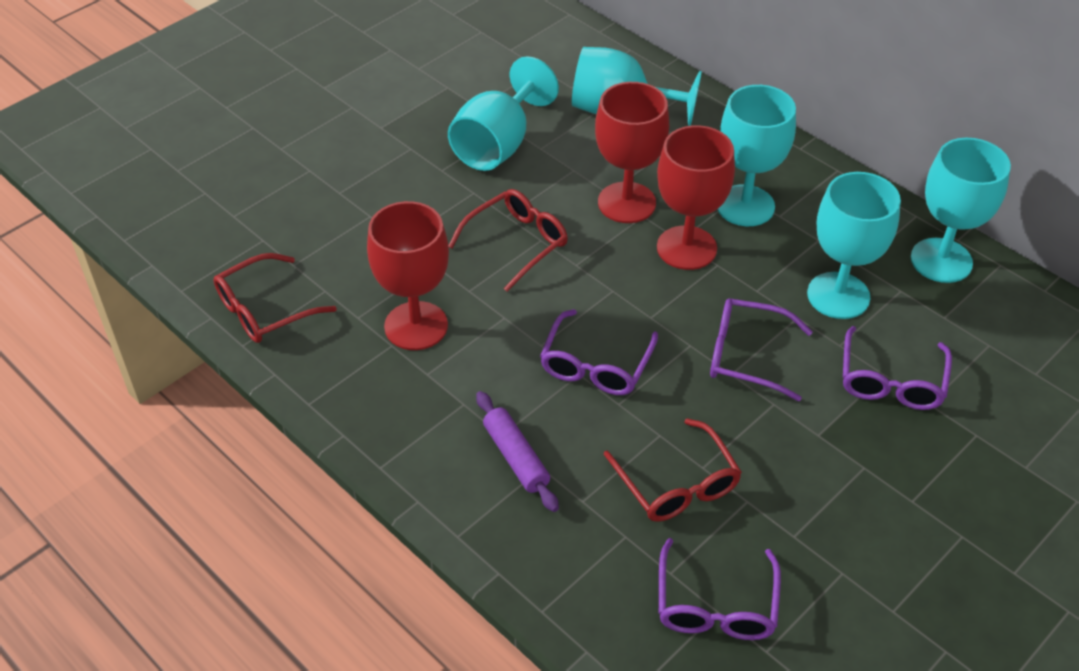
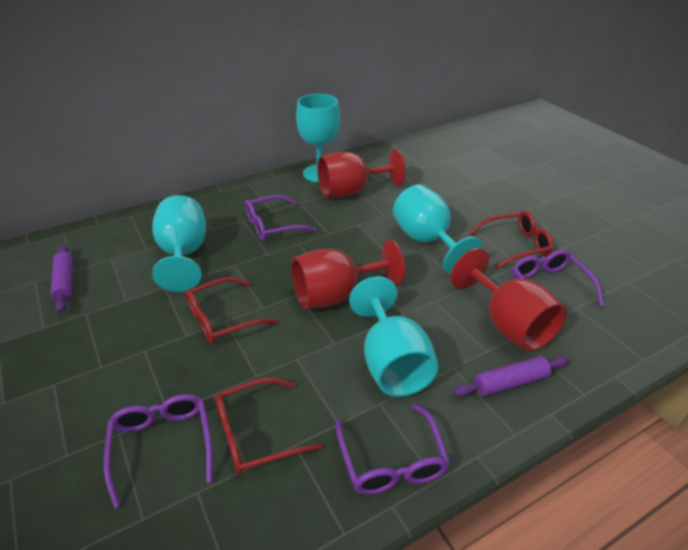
purple rolling pin: 1 -> 2
turquoise goblet: 5 -> 4

